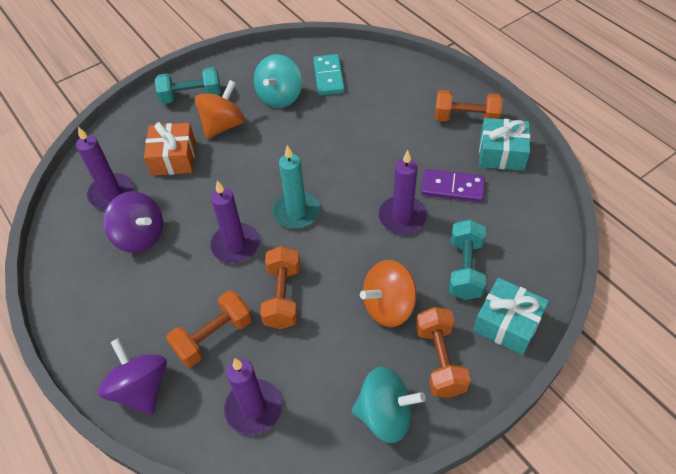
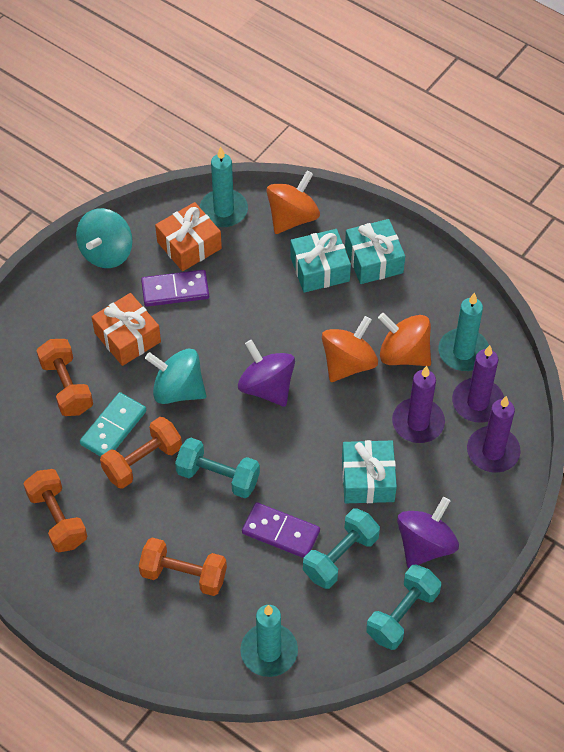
orange gift: 1 -> 2
orange spinning top: 2 -> 3
purple candle: 4 -> 3
purple domino: 1 -> 2
turquoise candle: 1 -> 3
turquoise dumbbell: 2 -> 3
turquoise gift: 2 -> 3

